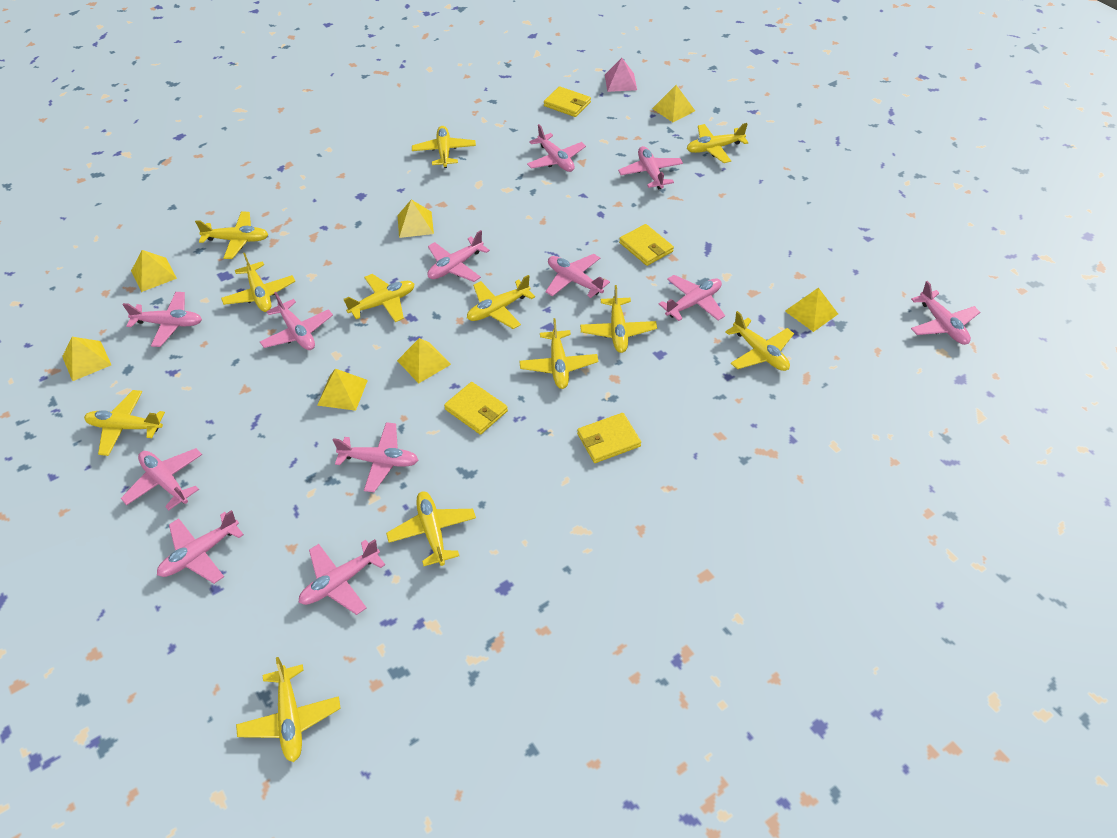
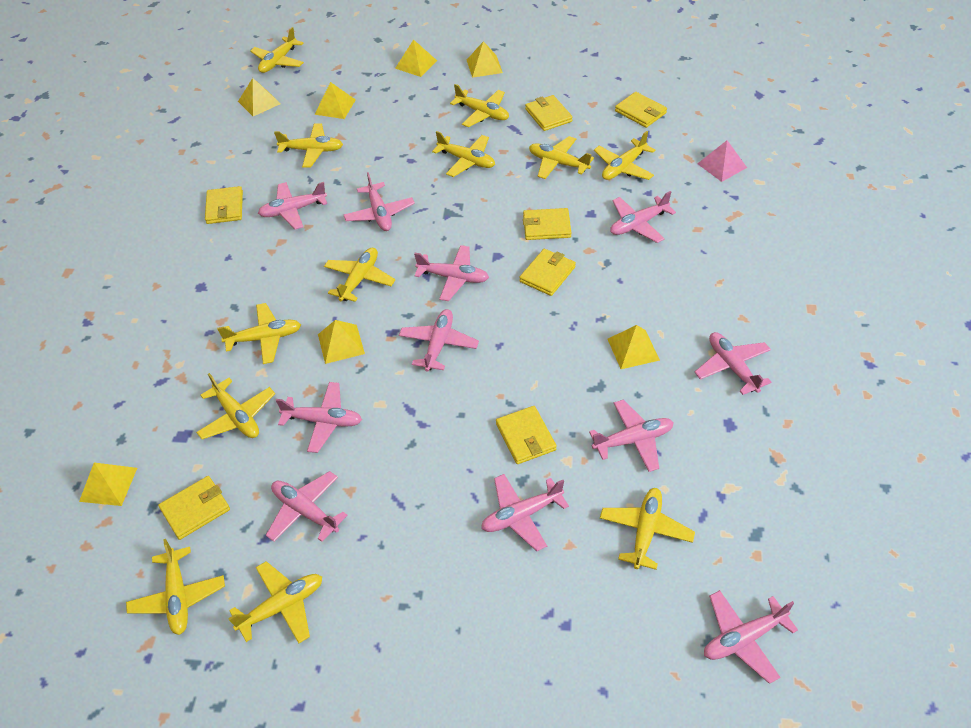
pink plane: 12 -> 11
yellow wallet: 4 -> 7

